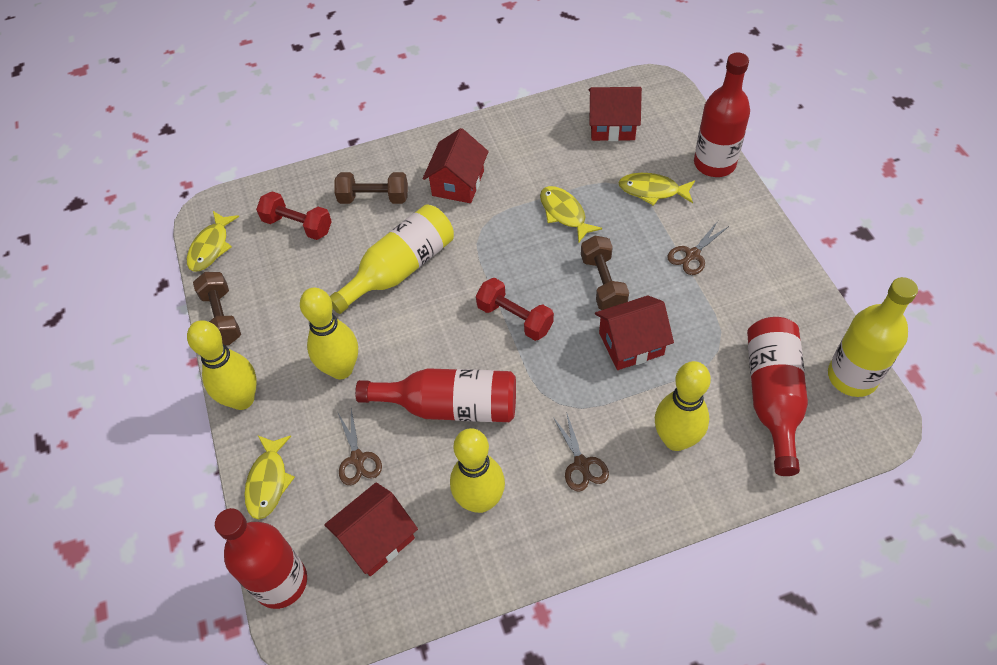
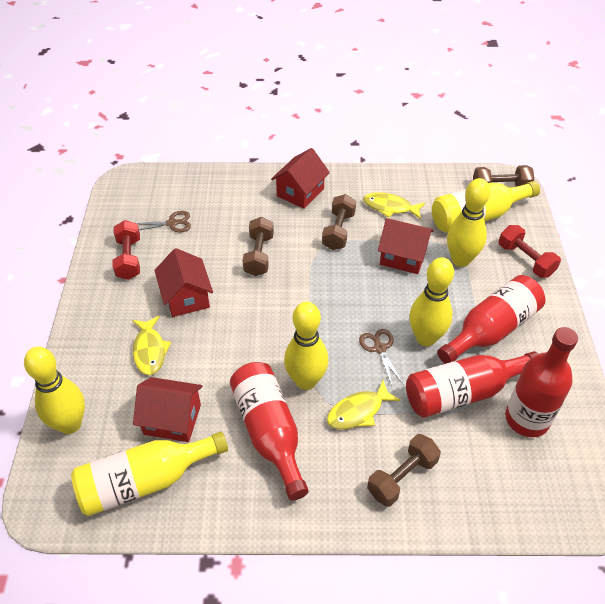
brown dumbbell: 3 -> 4
brown scissors: 3 -> 2
yellow fish: 4 -> 3

